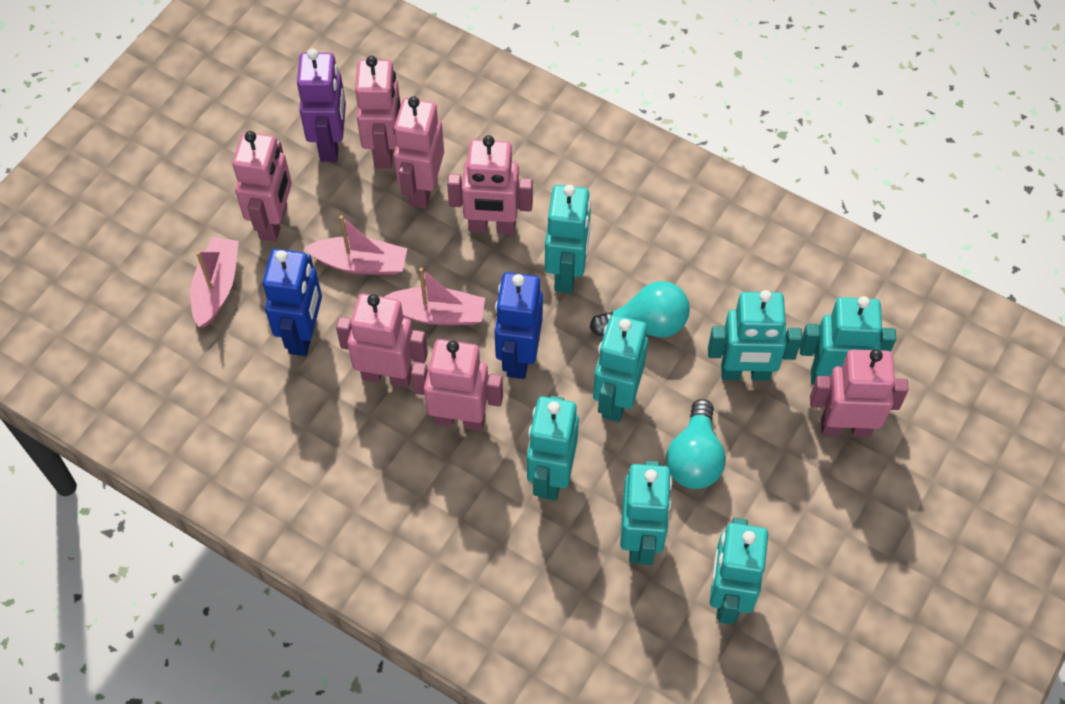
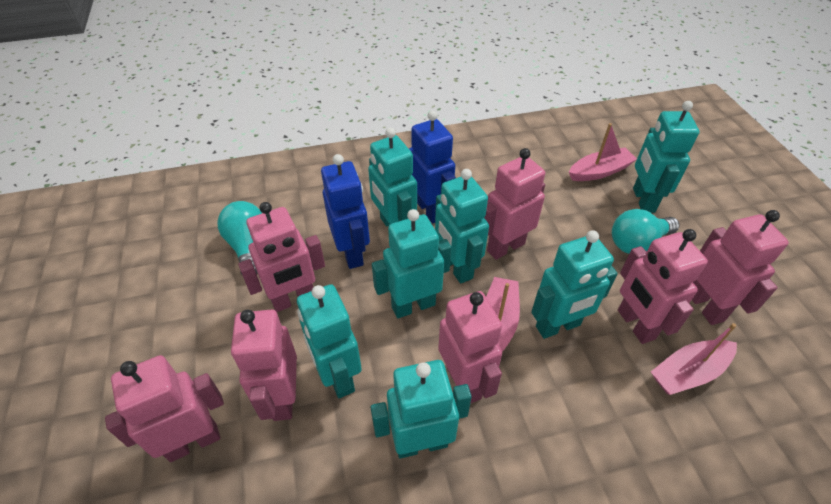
purple robot: 1 -> 0

